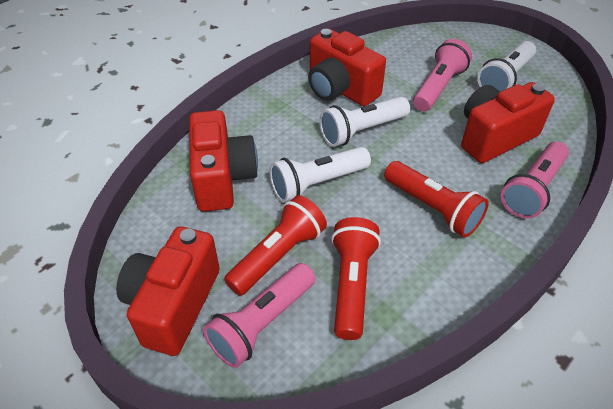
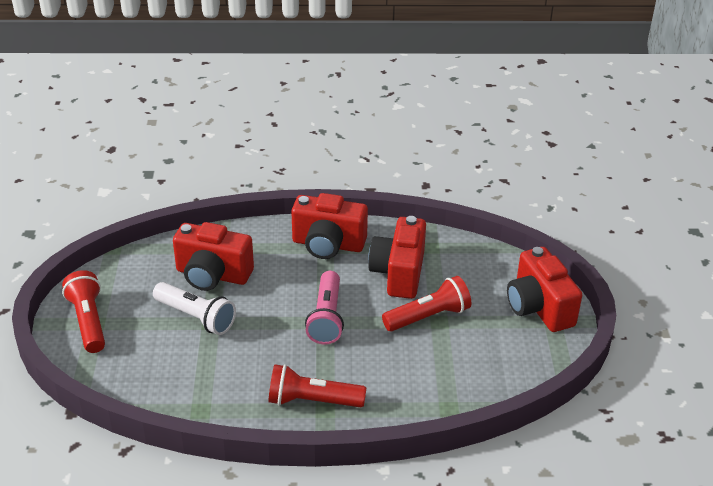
pink flashlight: 3 -> 1
white flashlight: 3 -> 1

